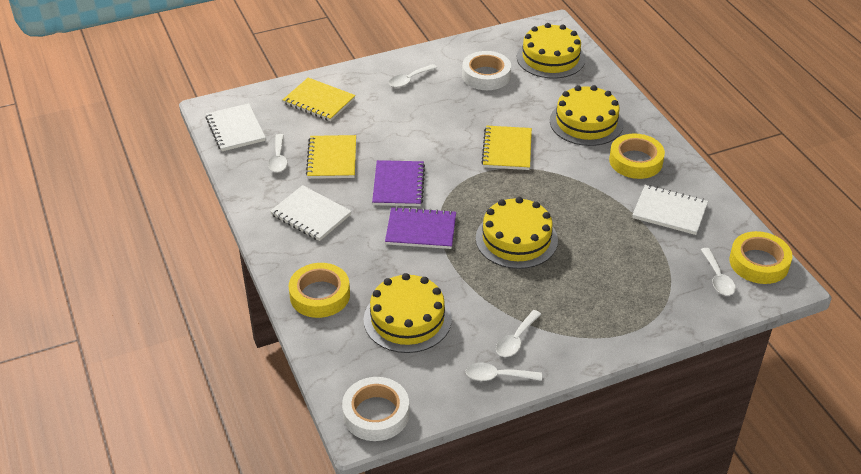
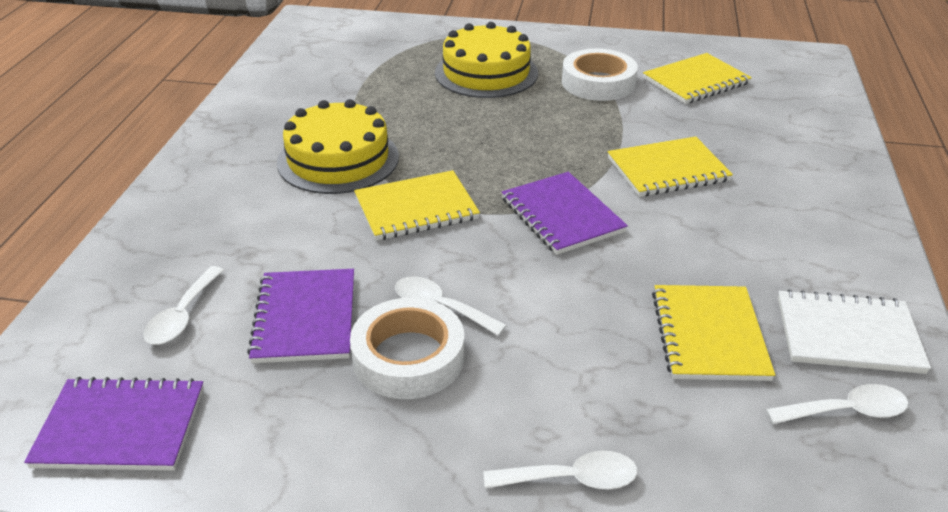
purple notebook: 2 -> 3
white notebook: 3 -> 1
white spoon: 5 -> 4
yellow cake: 4 -> 2
yellow notebook: 3 -> 4
yellow tape: 3 -> 0

